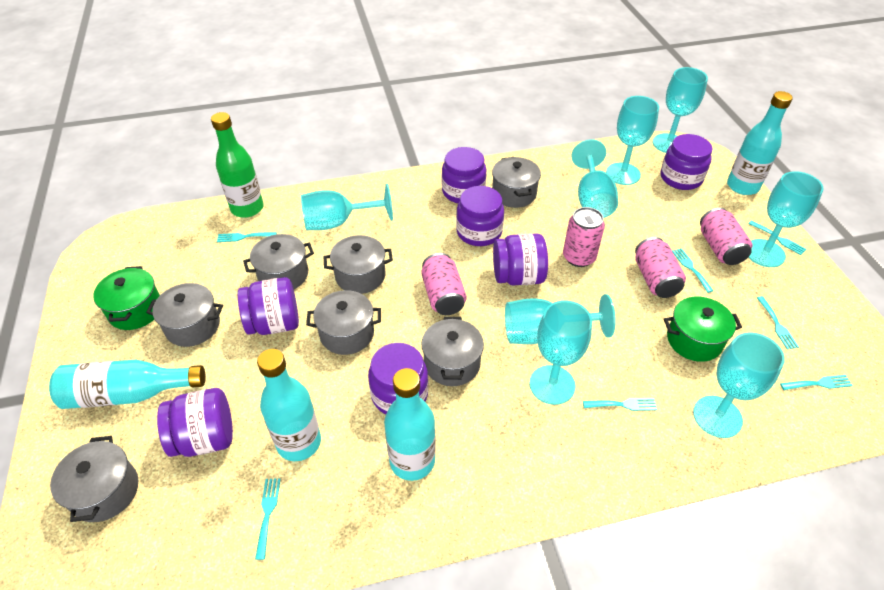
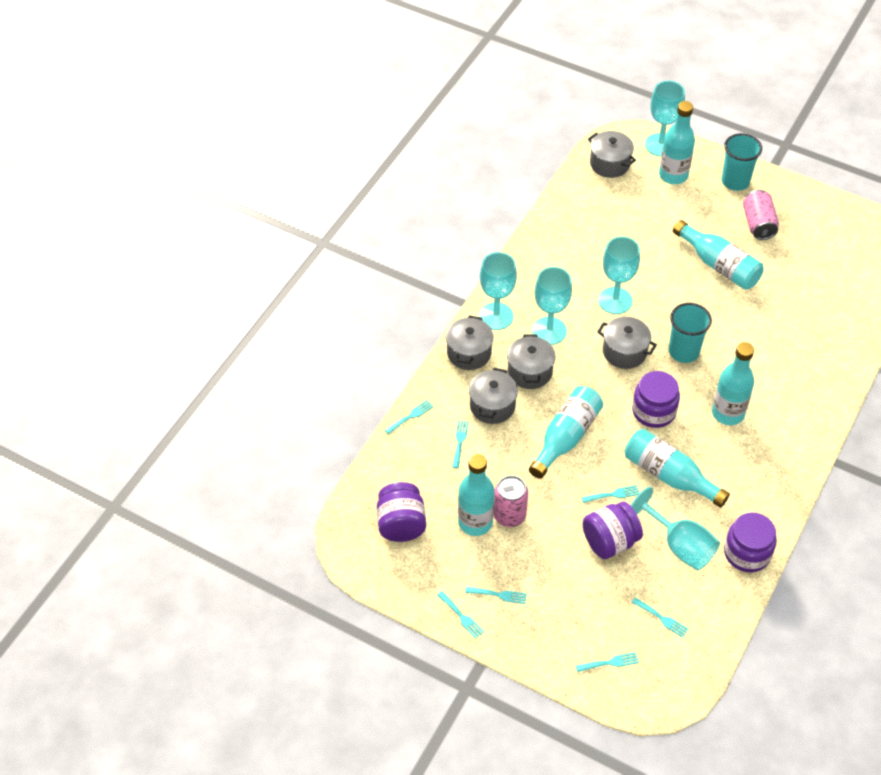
green bottle: 1 -> 0
green pot: 2 -> 0
grey pot: 7 -> 5
pink can: 4 -> 2
purple jar: 7 -> 4
turquoise bottle: 4 -> 6
turquoise cup: 0 -> 2
turquoise goblet: 8 -> 5

